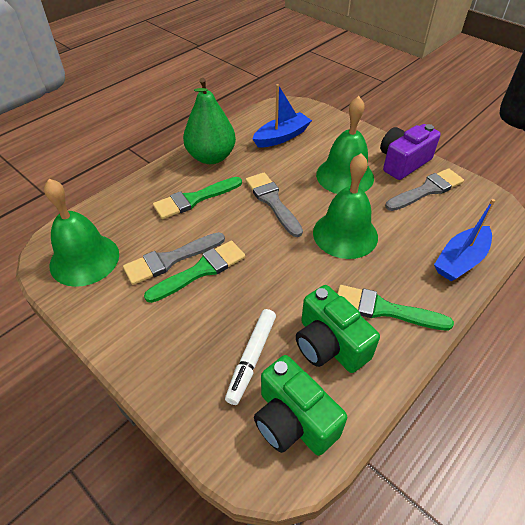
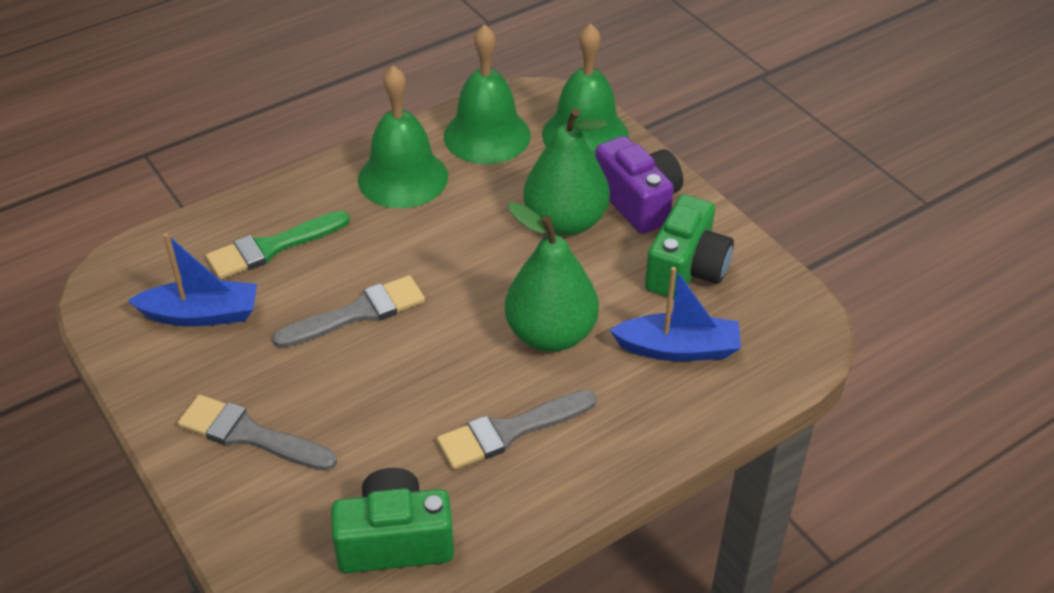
green brush: 3 -> 1
green pear: 1 -> 2
white marker: 1 -> 0

